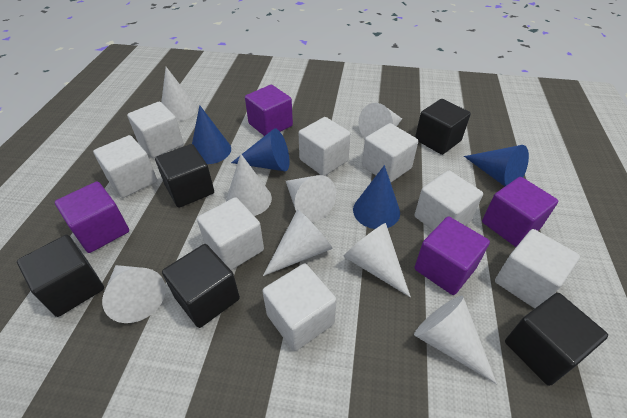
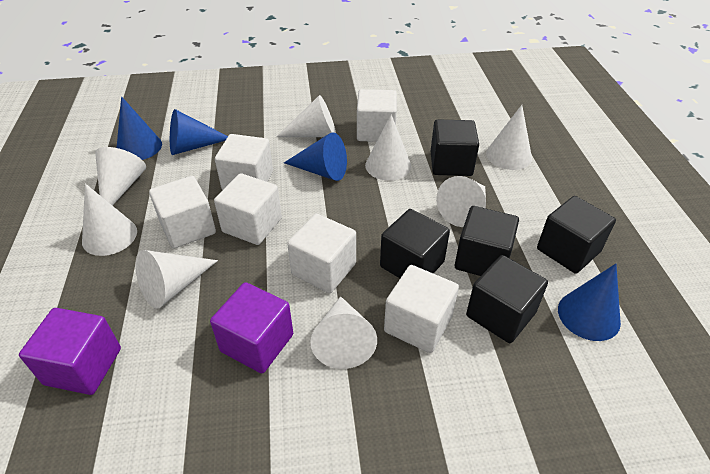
purple cube: 4 -> 2
white cube: 8 -> 6

